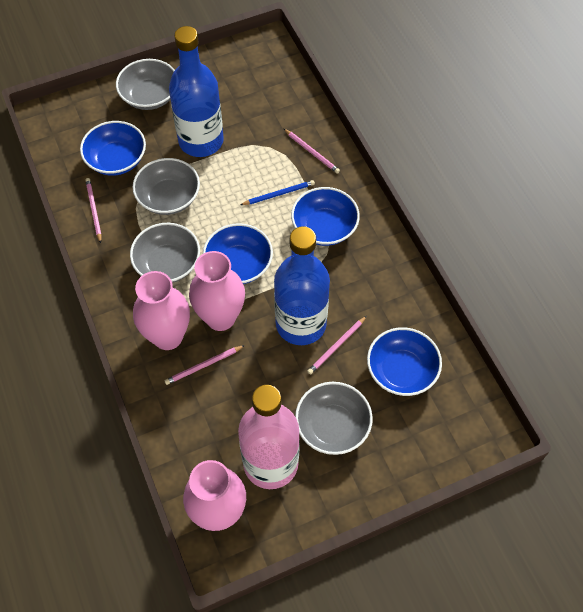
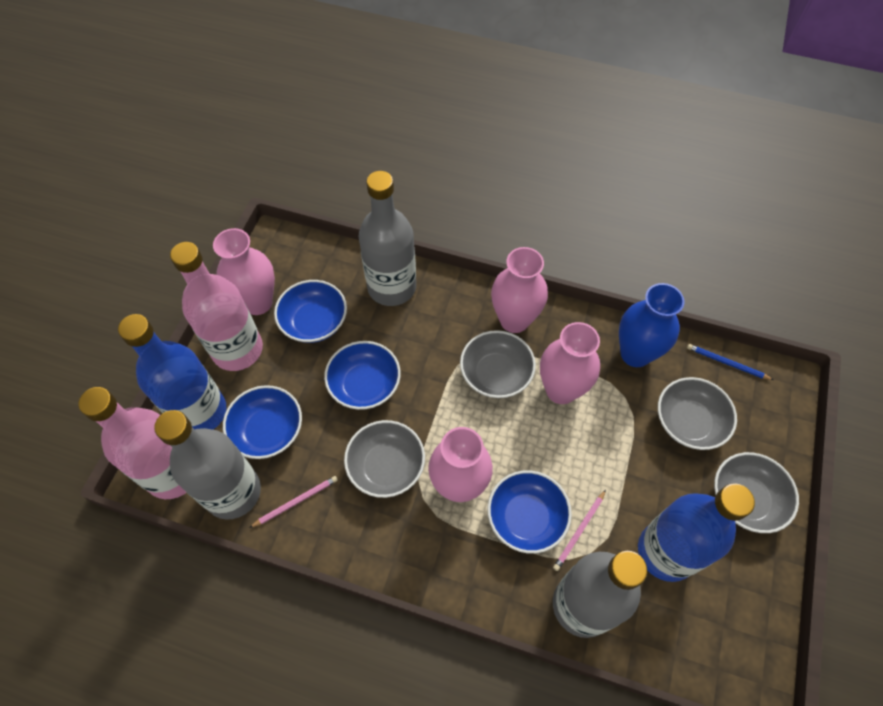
blue vase: 0 -> 1
grey bottle: 0 -> 3
pink bottle: 1 -> 2
pink pencil: 4 -> 2
pink vase: 3 -> 4

